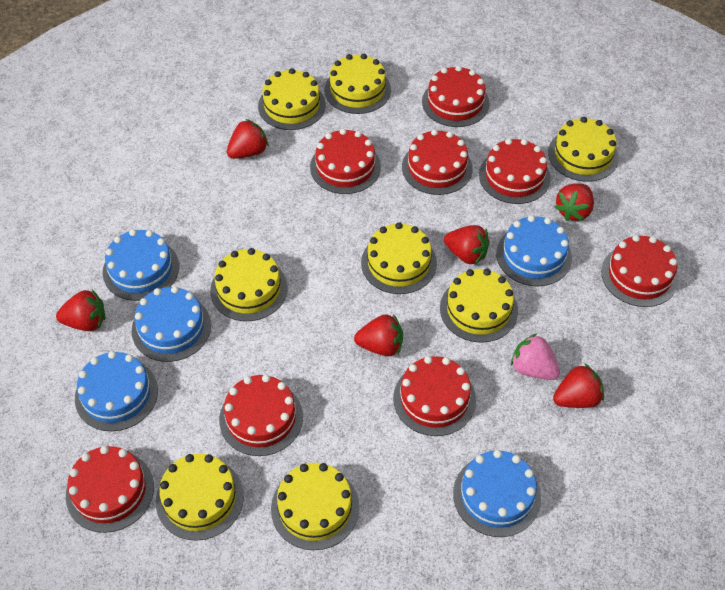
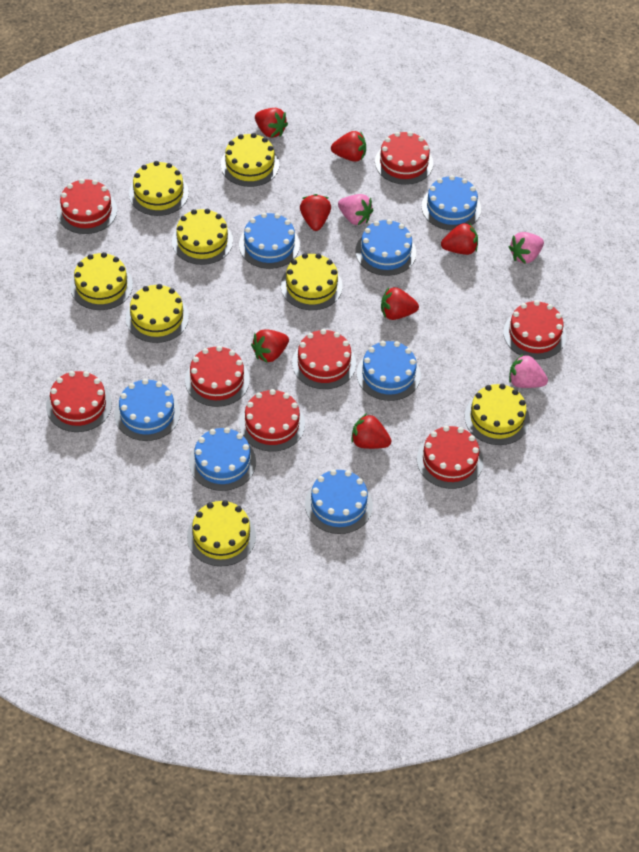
blue cake: 5 -> 7
pink strawberry: 1 -> 3
red strawberry: 6 -> 7

